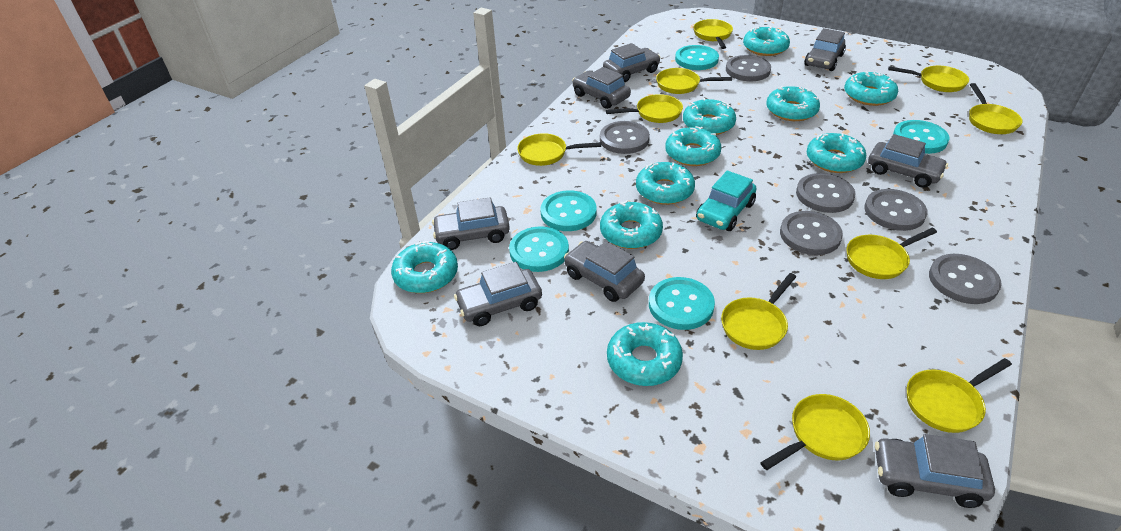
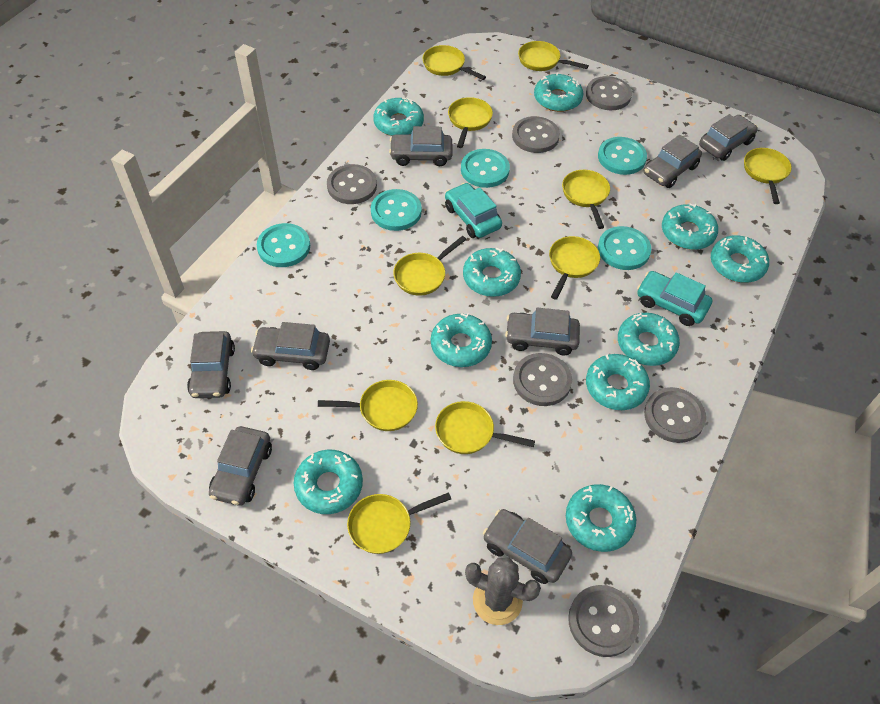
grey cactus: 0 -> 1
turquoise car: 1 -> 2

